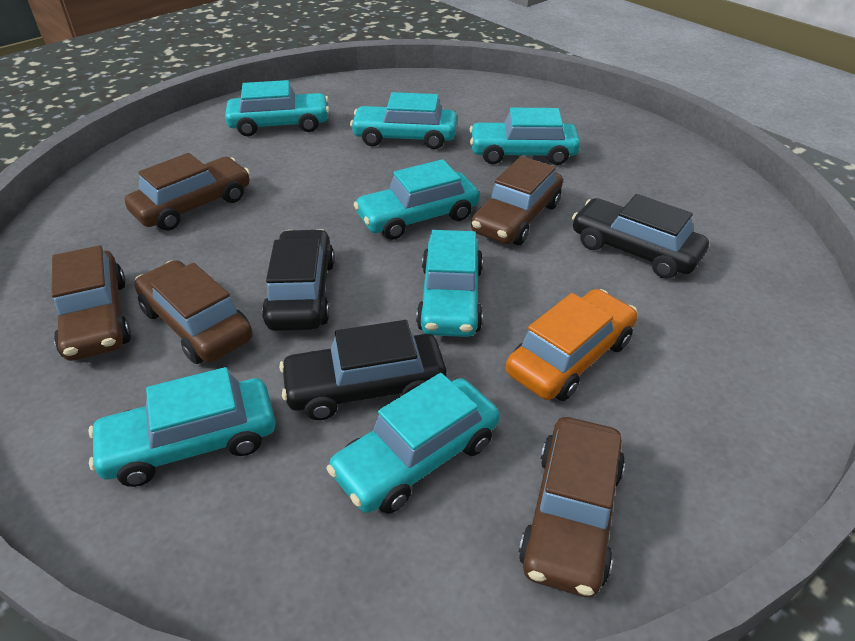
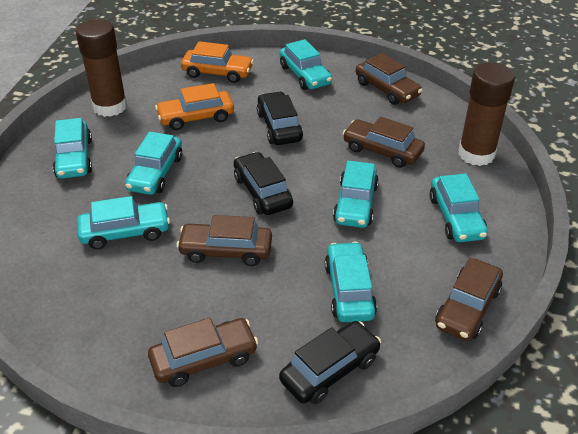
brown glue stick: 0 -> 2
orange car: 1 -> 2

